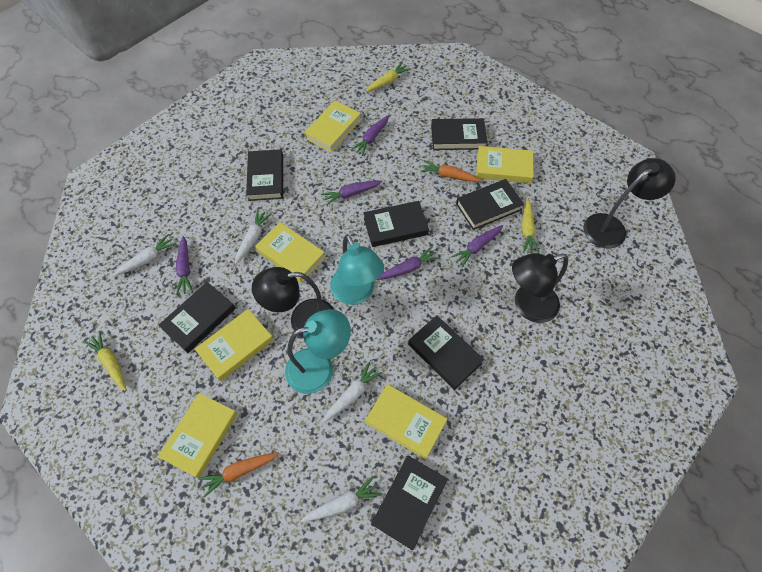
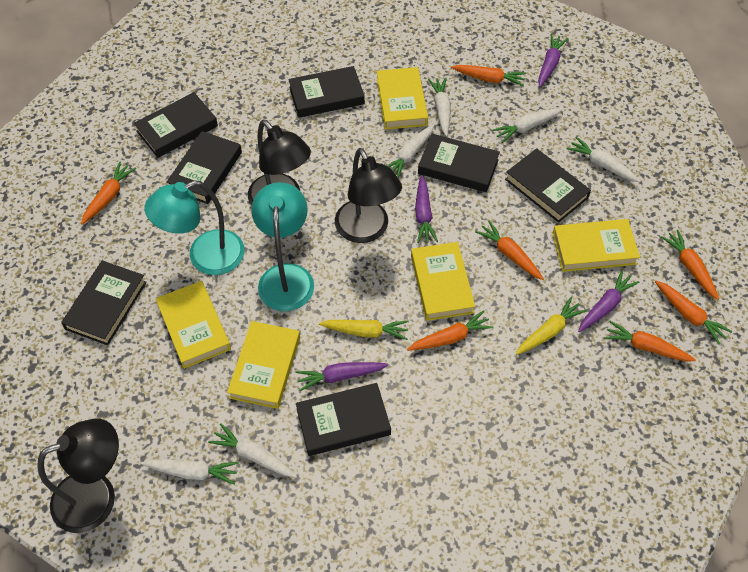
orange carrot: 2 -> 7
purple carrot: 5 -> 4
white carrot: 4 -> 6
yellow book: 6 -> 5
yellow carrot: 3 -> 2

